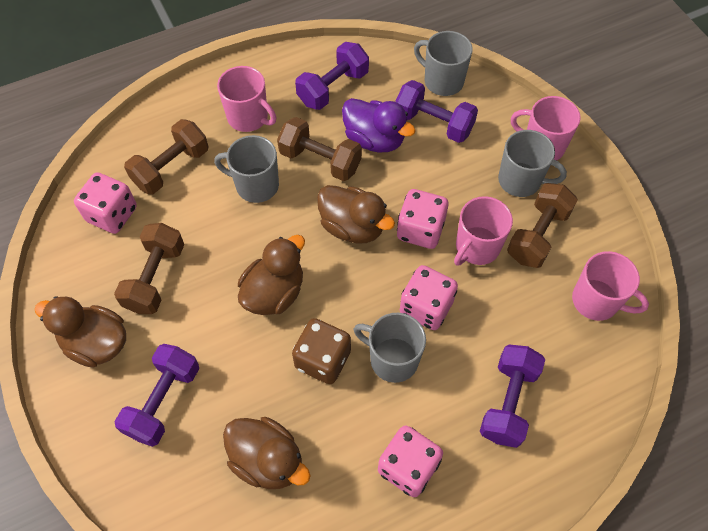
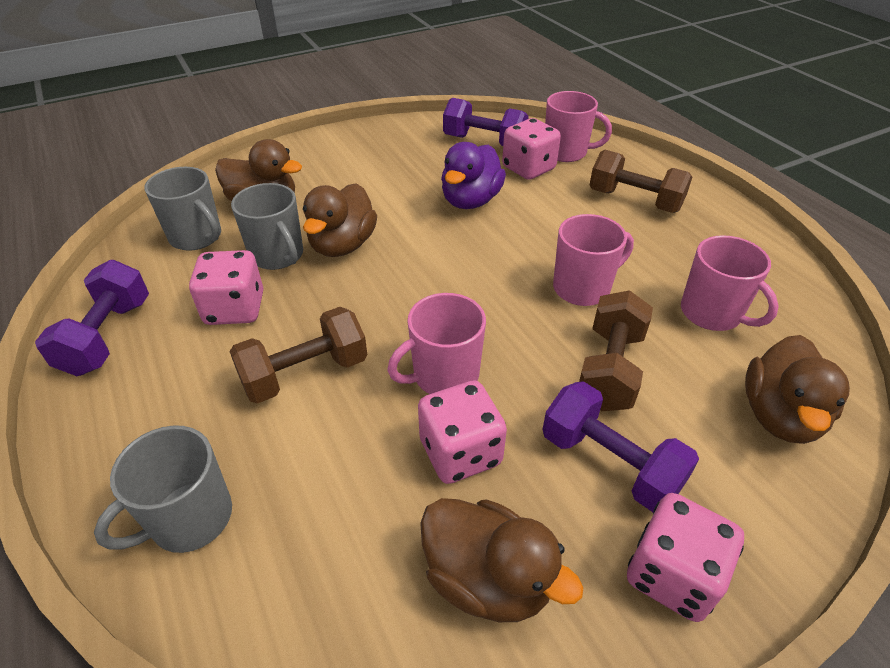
brown dice: 1 -> 0
brown dumbbell: 4 -> 3
grey mug: 4 -> 3
purple dumbbell: 4 -> 3

